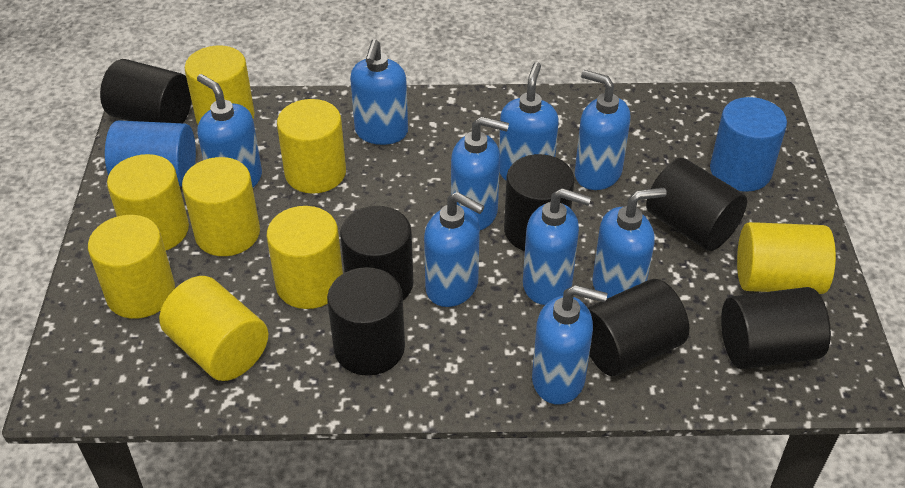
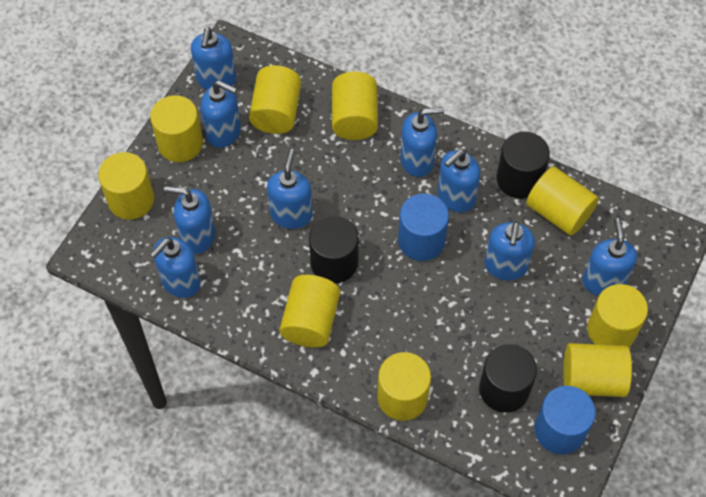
black cylinder: 7 -> 3
yellow cylinder: 8 -> 9

